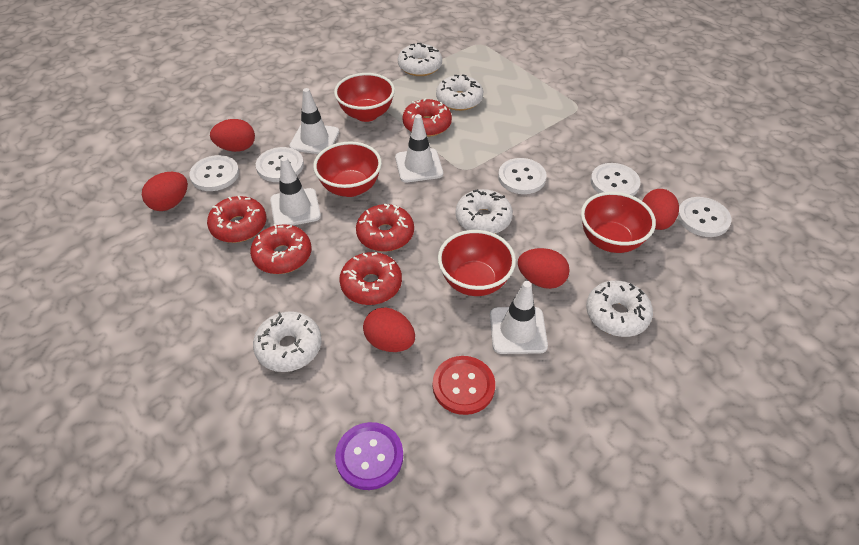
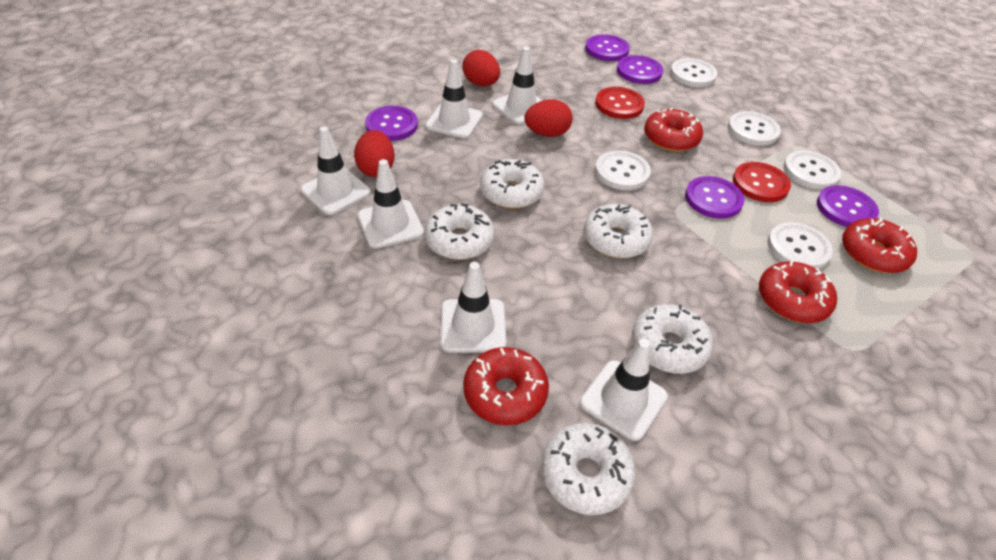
purple button: 1 -> 5
red bowl: 4 -> 0
red button: 1 -> 2
red donut: 5 -> 4
red egg: 5 -> 3
white traffic cone: 4 -> 6

